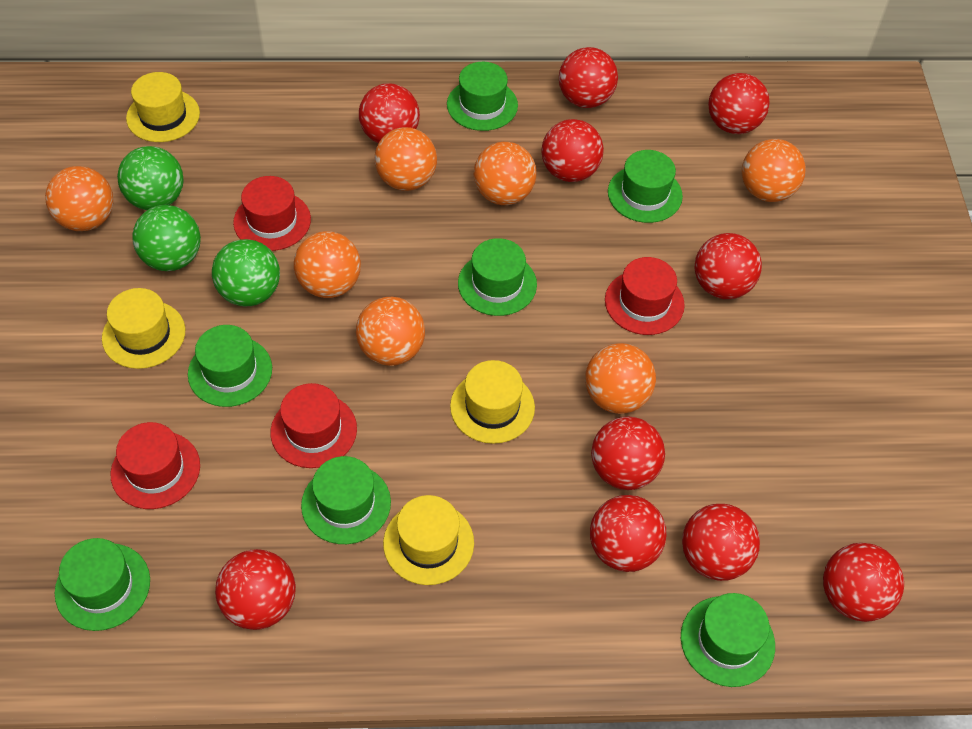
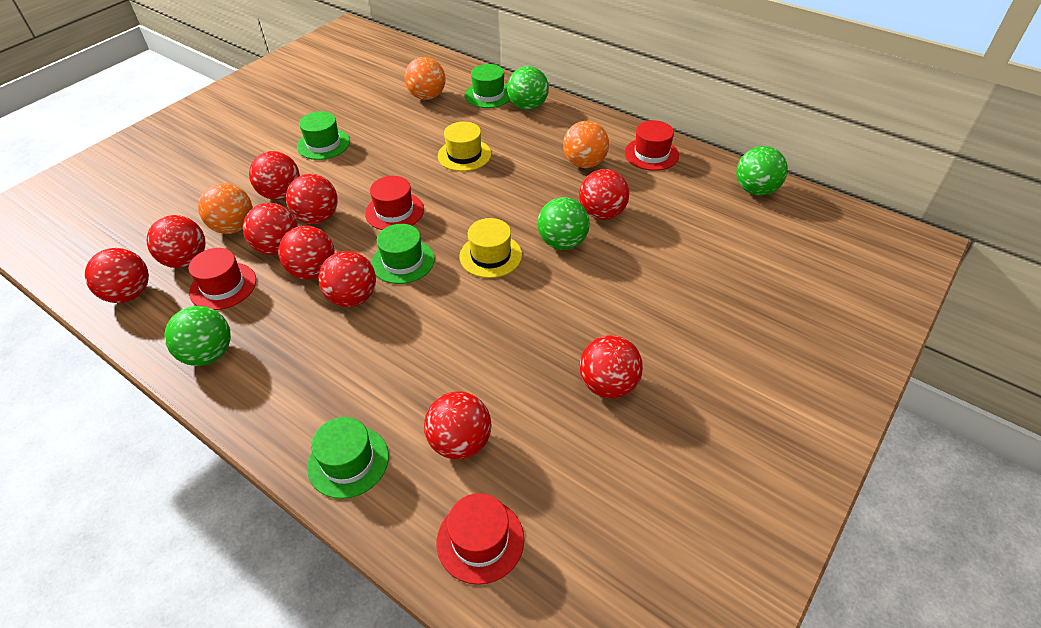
green ball: 3 -> 4
green hat: 7 -> 4
orange ball: 7 -> 3
yellow hat: 4 -> 2

